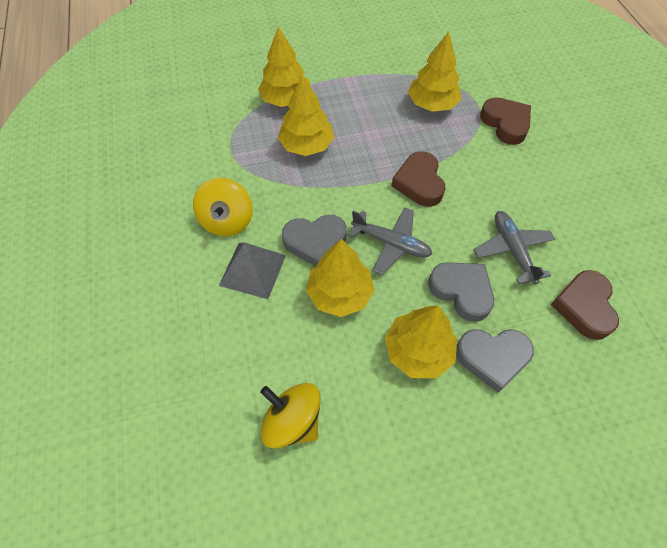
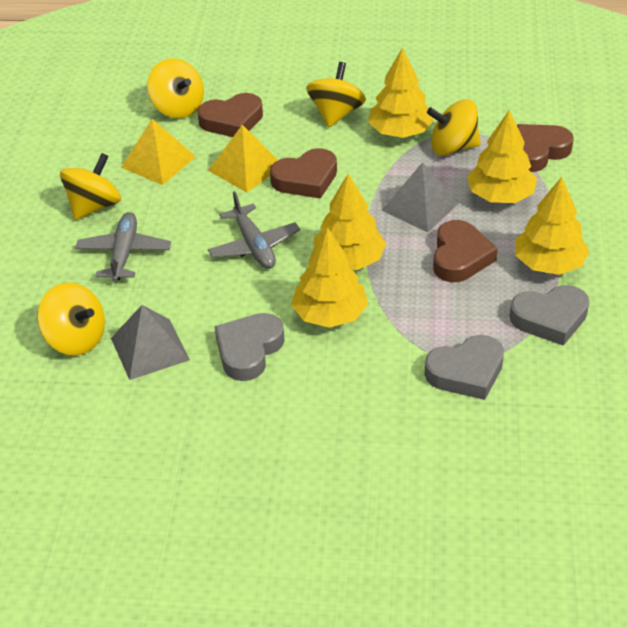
brown heart: 3 -> 4
grey pyramid: 1 -> 2
yellow pyramid: 0 -> 2
yellow spinning top: 2 -> 5

